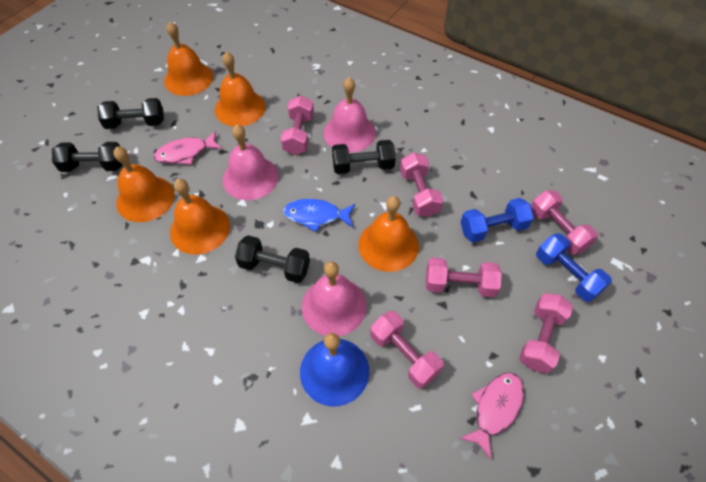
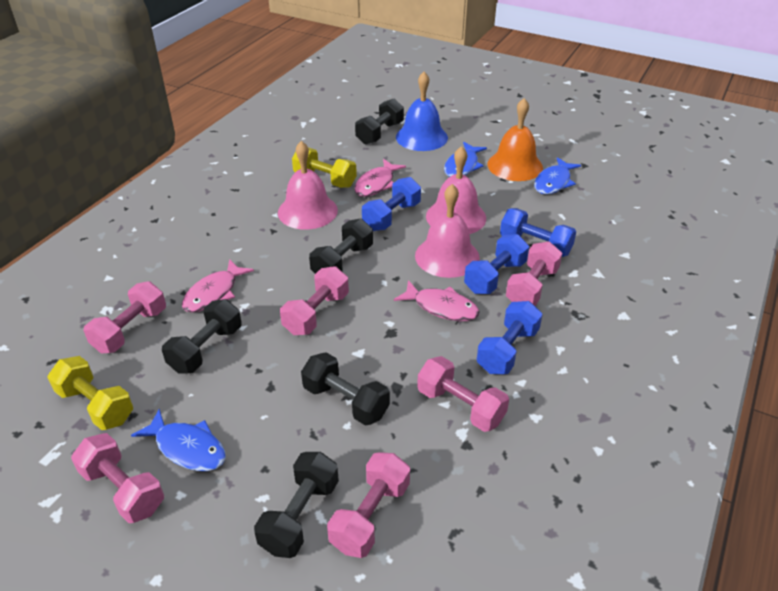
black dumbbell: 4 -> 5
blue dumbbell: 2 -> 4
blue fish: 1 -> 3
orange bell: 5 -> 1
pink fish: 2 -> 3
yellow dumbbell: 0 -> 2

